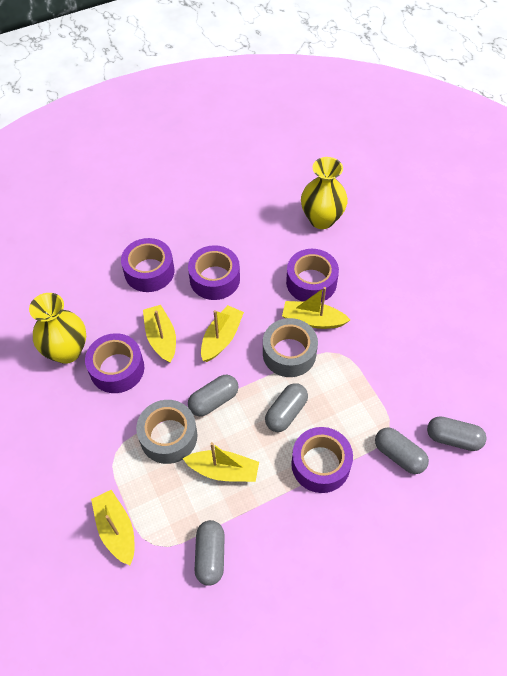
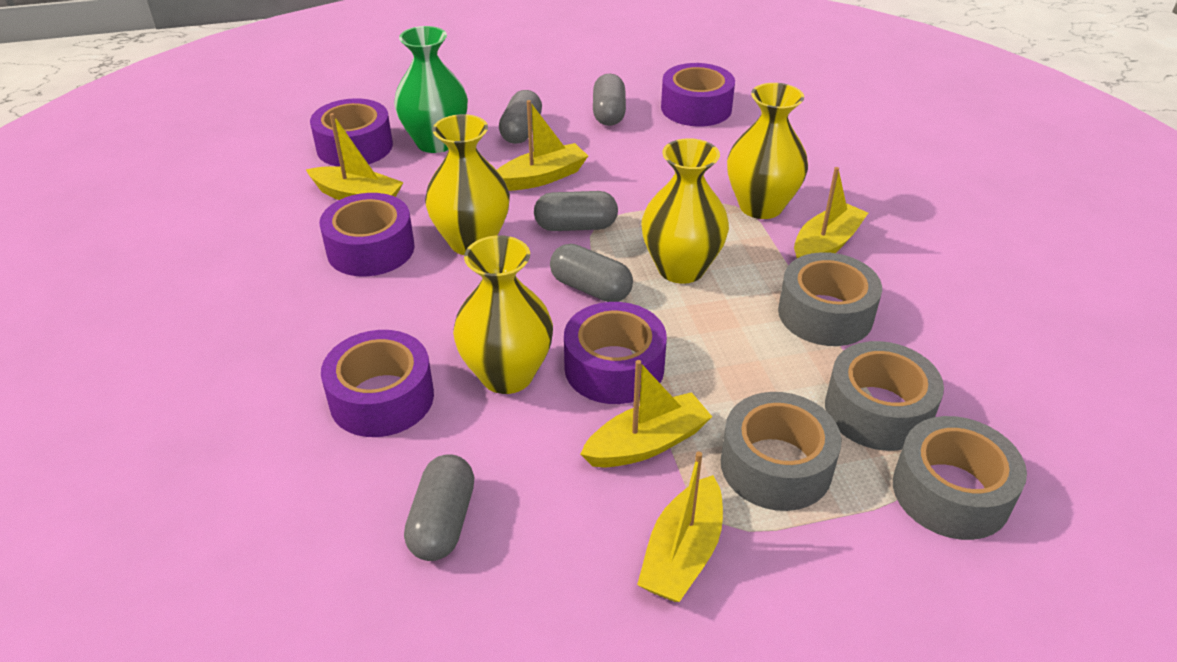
green vase: 0 -> 1
grey tape: 2 -> 4
yellow vase: 2 -> 4

